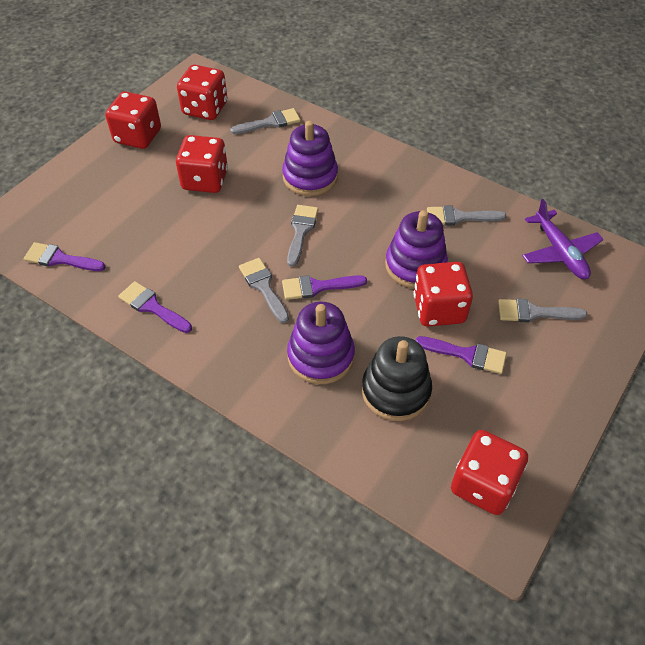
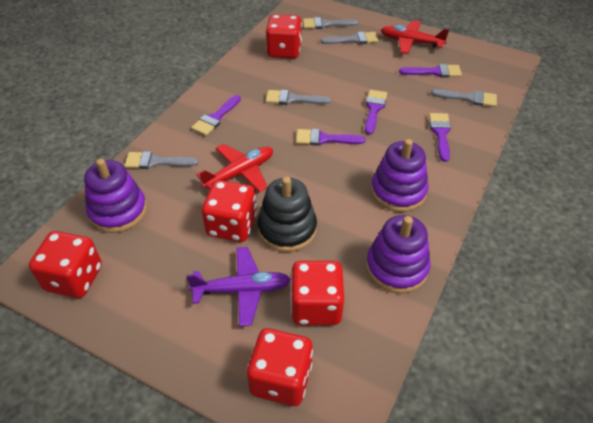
purple brush: 4 -> 5
red plane: 0 -> 2

